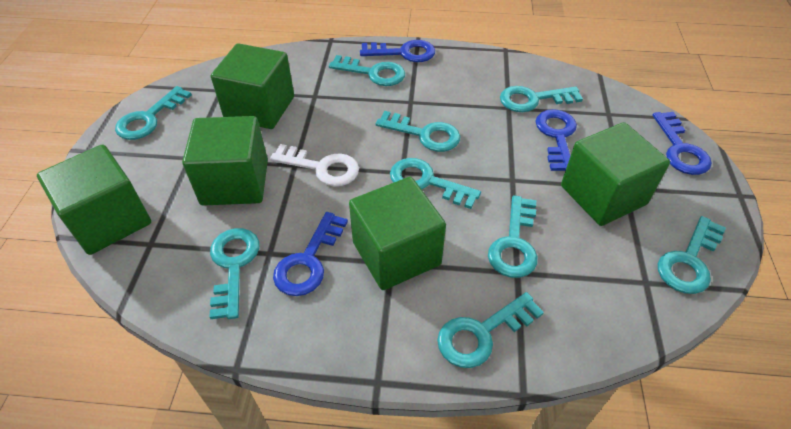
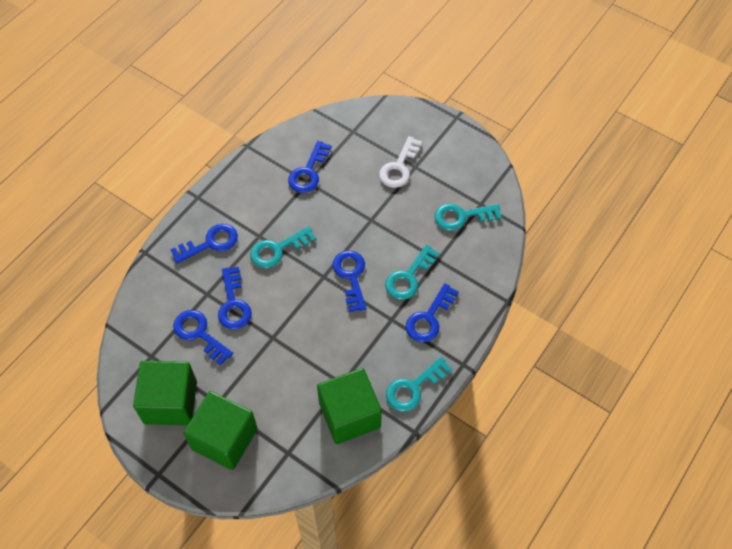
blue key: 4 -> 6
green cube: 5 -> 3
turquoise key: 9 -> 4

